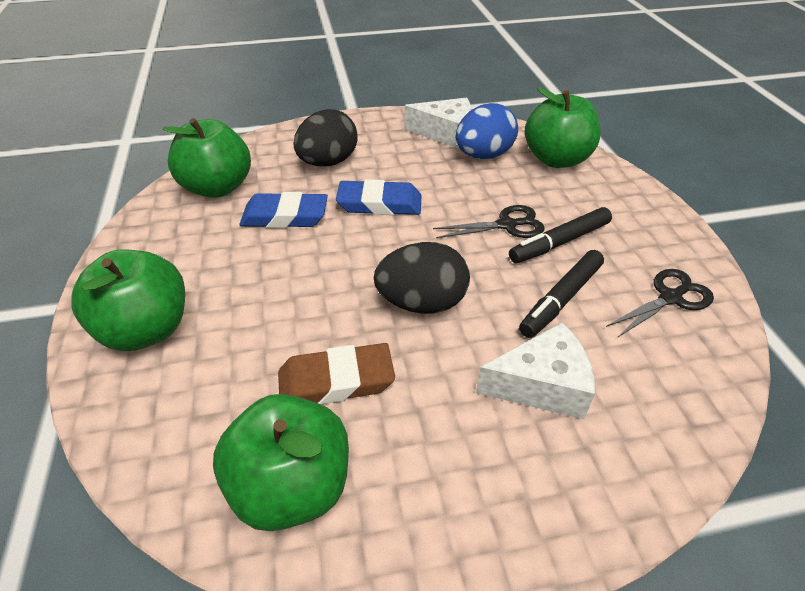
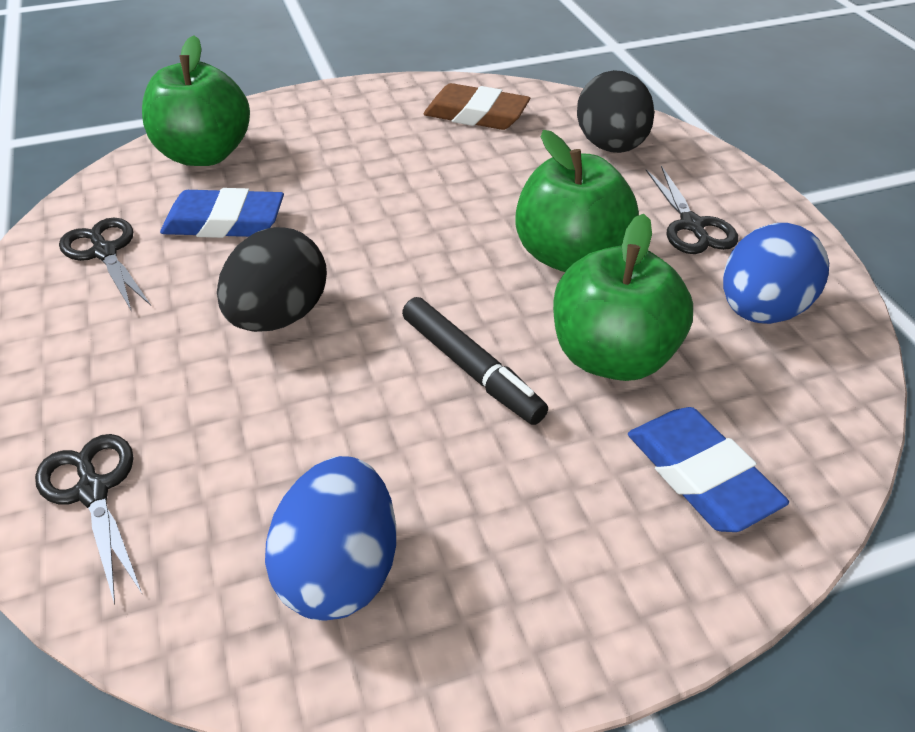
black marker: 2 -> 1
black scissors: 2 -> 3
blue egg: 1 -> 2
green apple: 4 -> 3
white cheese: 2 -> 0

